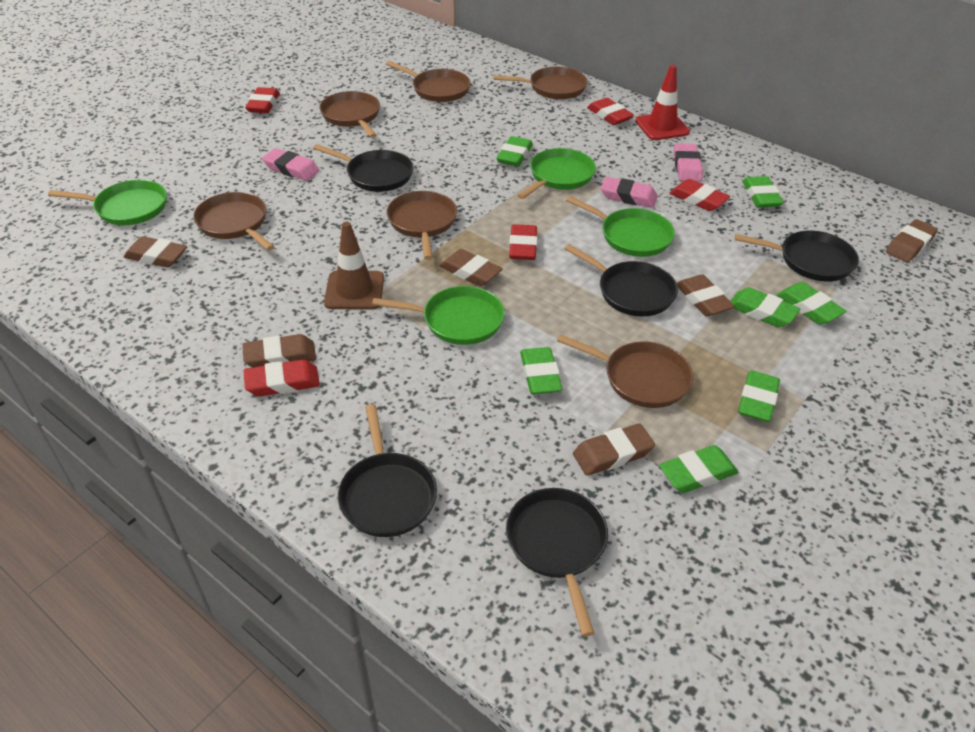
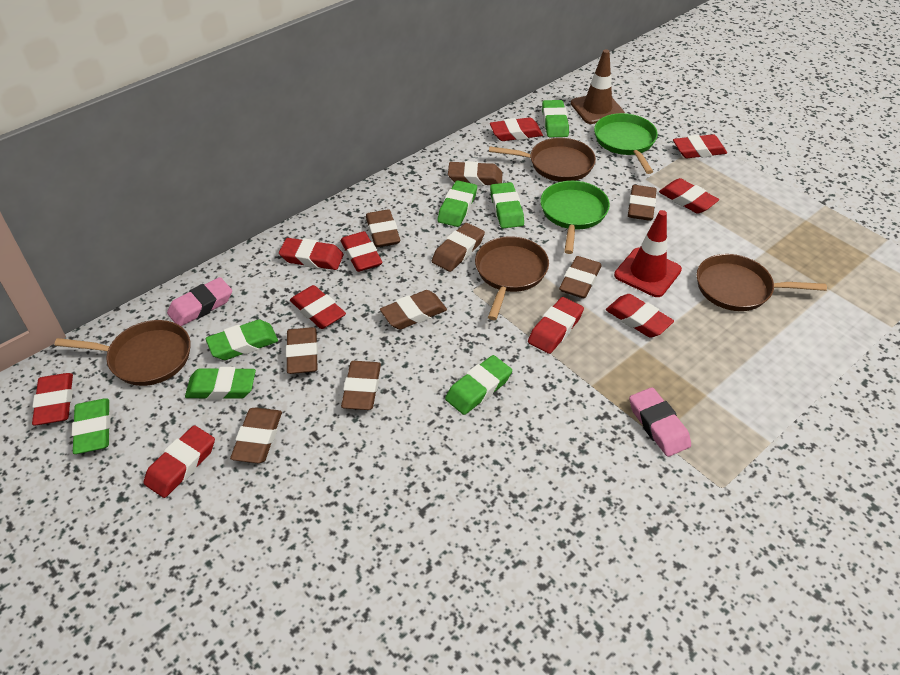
black pan: 5 -> 0
brown eraser: 6 -> 9
brown pan: 6 -> 4
green pan: 4 -> 2
pink eraser: 3 -> 2
red eraser: 5 -> 10

